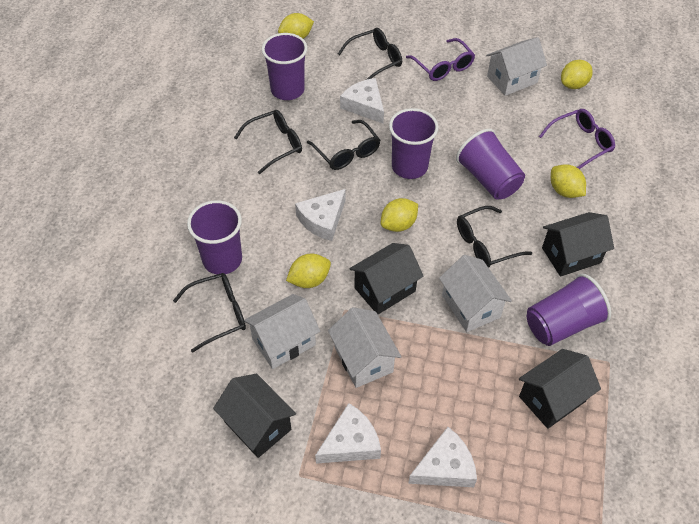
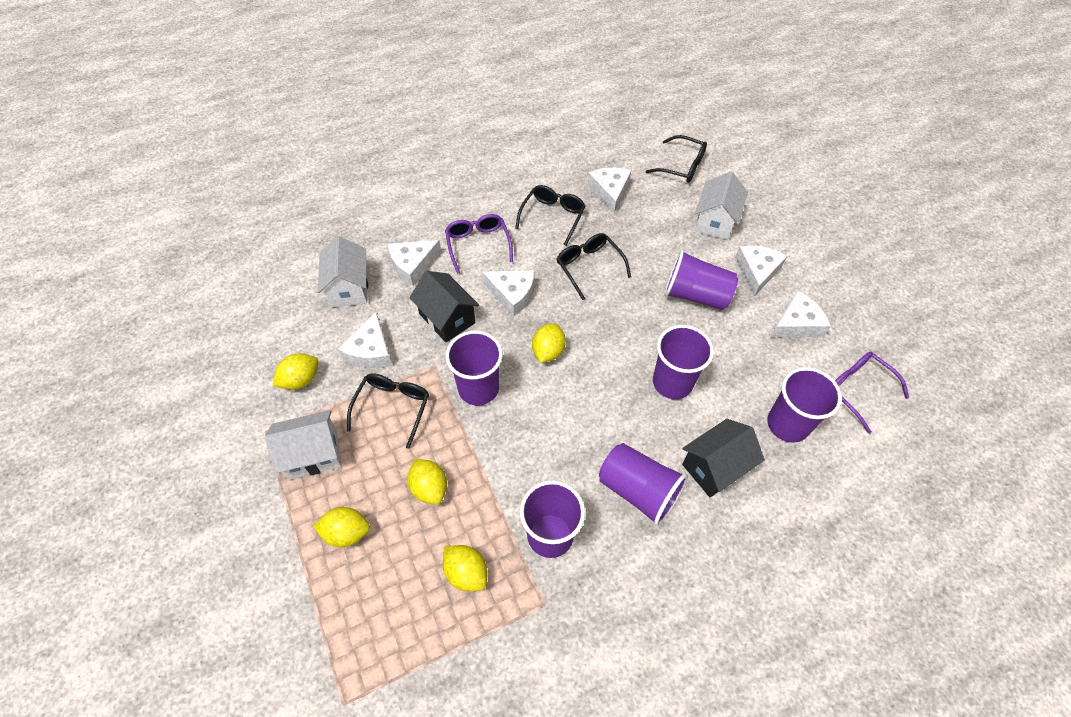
black glasses: 5 -> 4
black house: 4 -> 2
purple cup: 5 -> 6
white cheese: 4 -> 6
white house: 4 -> 3

